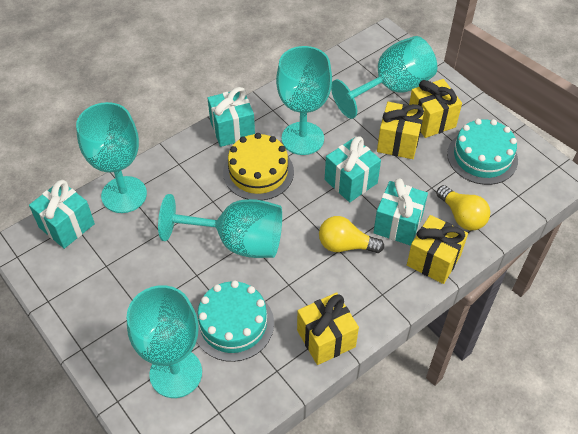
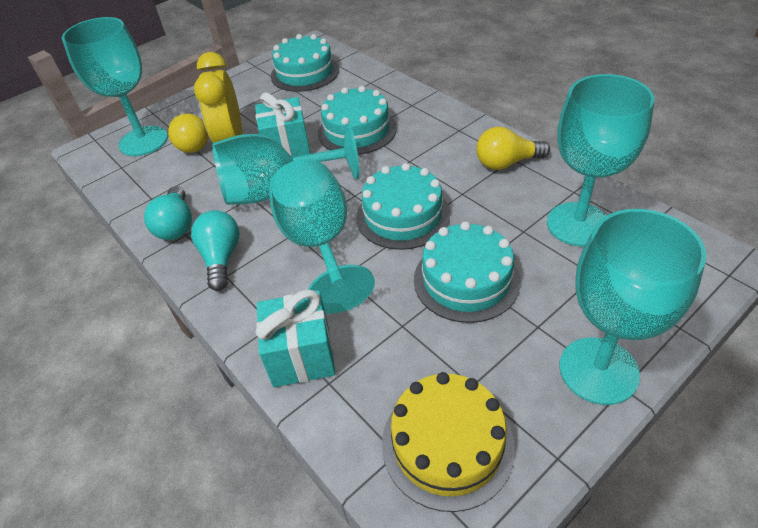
turquoise cake: 2 -> 4
turquoise gift: 4 -> 2
turquoise light bulb: 0 -> 2
yellow clock: 0 -> 1
yellow gift: 4 -> 0

